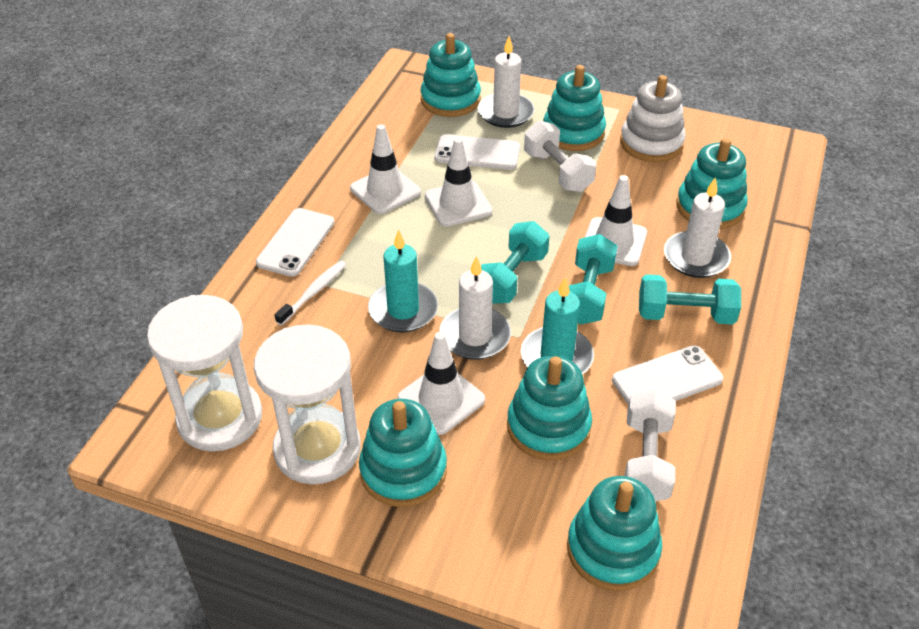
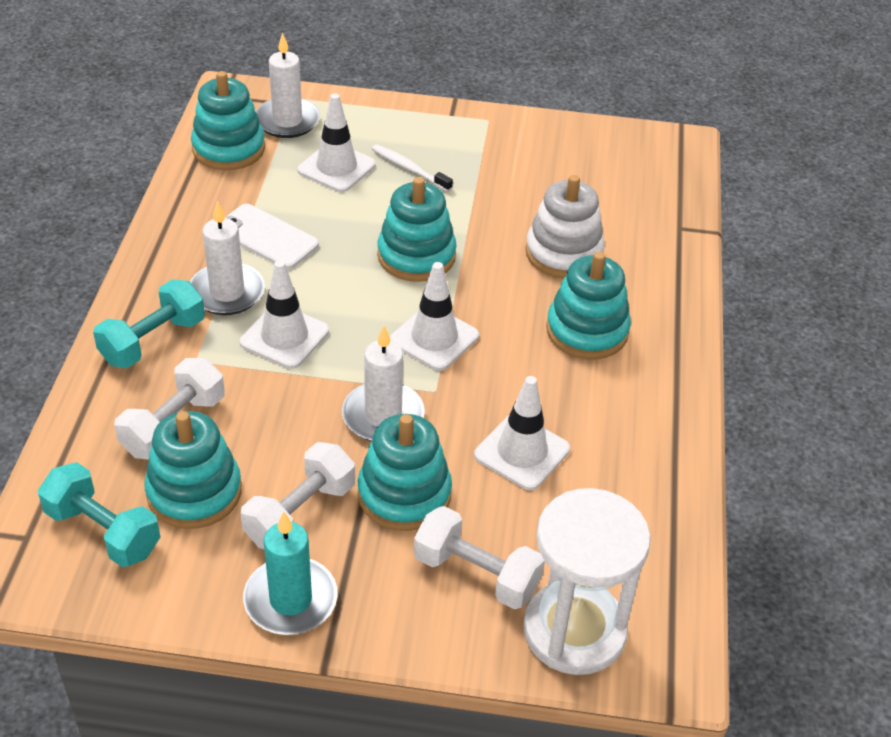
turquoise candle: 2 -> 1
turquoise dumbbell: 3 -> 2
turquoise stacking toy: 6 -> 5
white dumbbell: 2 -> 3
white hourglass: 2 -> 1
white phone: 3 -> 1

